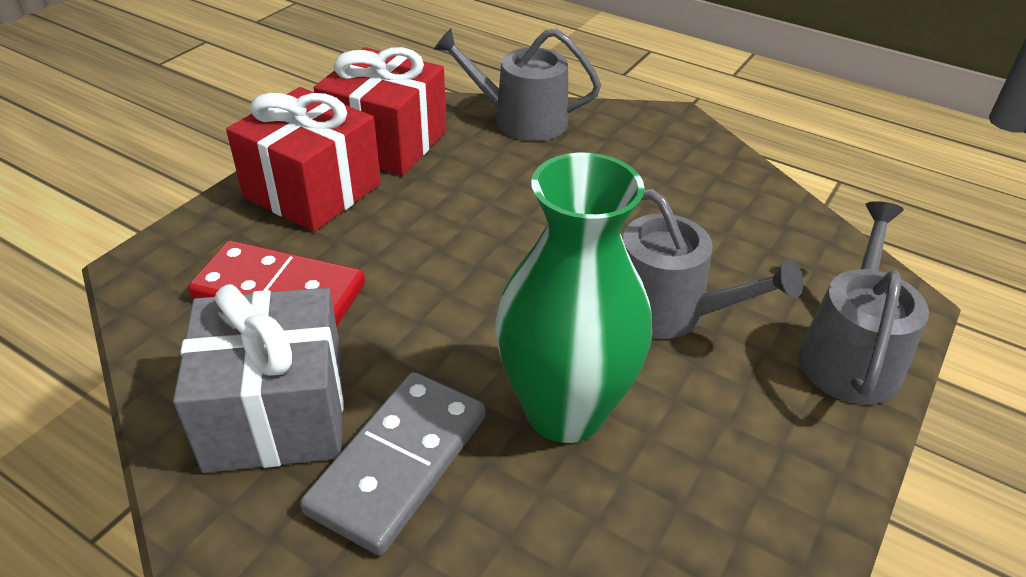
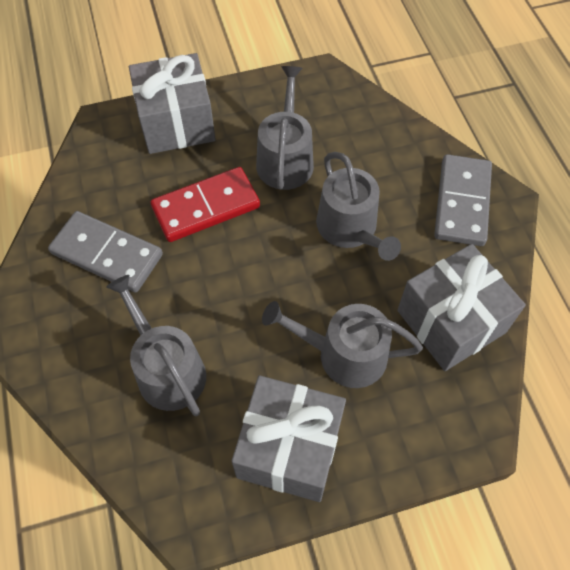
green vase: 1 -> 0
grey domino: 1 -> 2
grey gift: 1 -> 3
grey watering can: 3 -> 4
red gift: 2 -> 0

